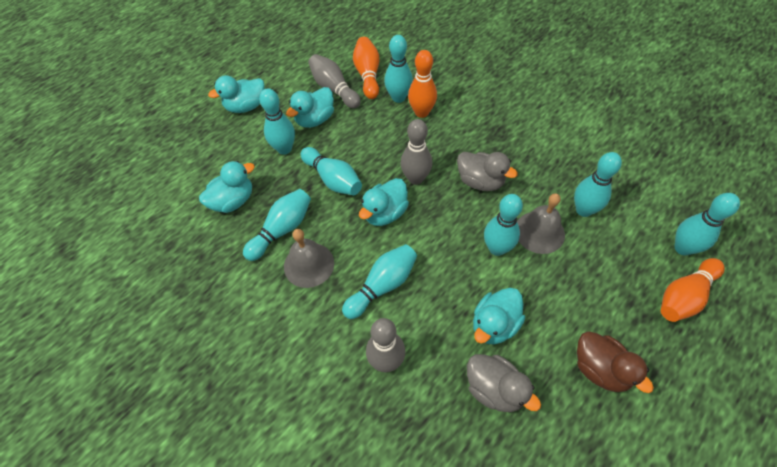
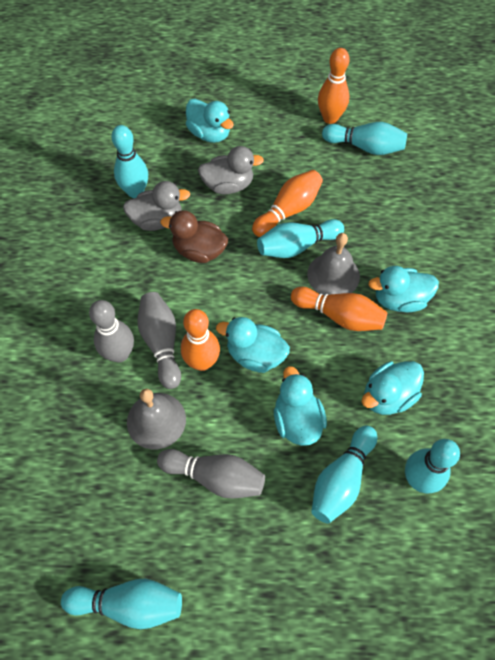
orange bowling pin: 3 -> 4
turquoise bowling pin: 8 -> 6

